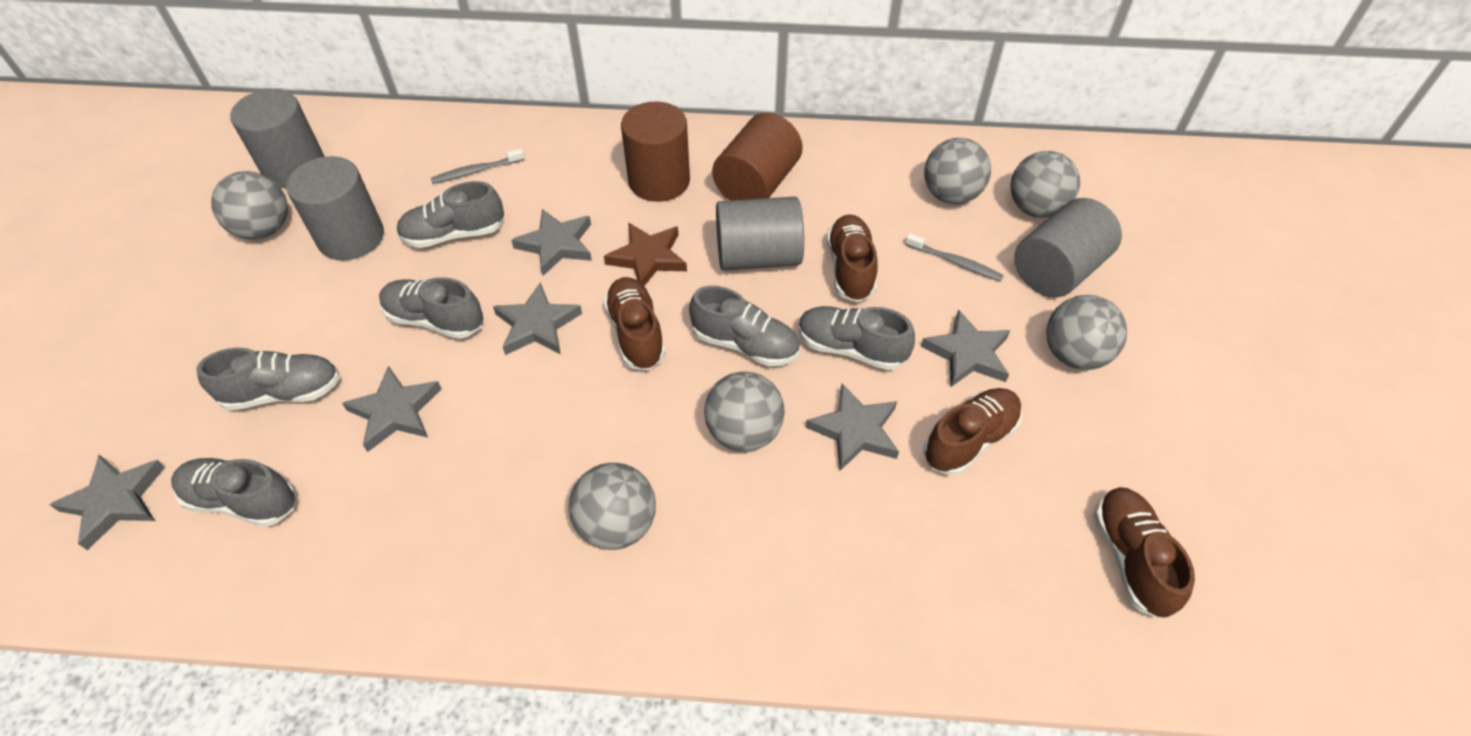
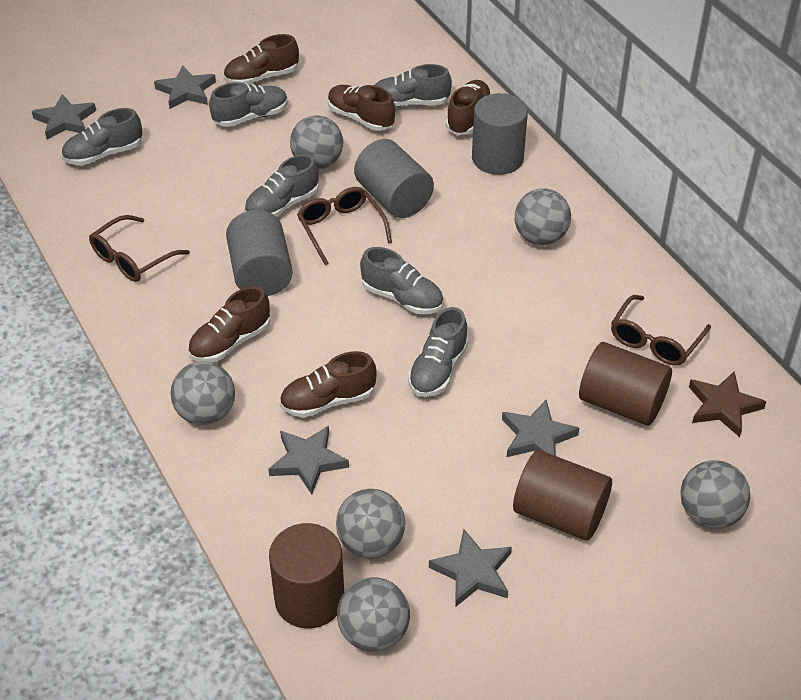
brown cylinder: 2 -> 3
brown glasses: 0 -> 3
brown shoe: 4 -> 5
grey cylinder: 4 -> 3
grey star: 6 -> 5
grey toothbrush: 2 -> 0

